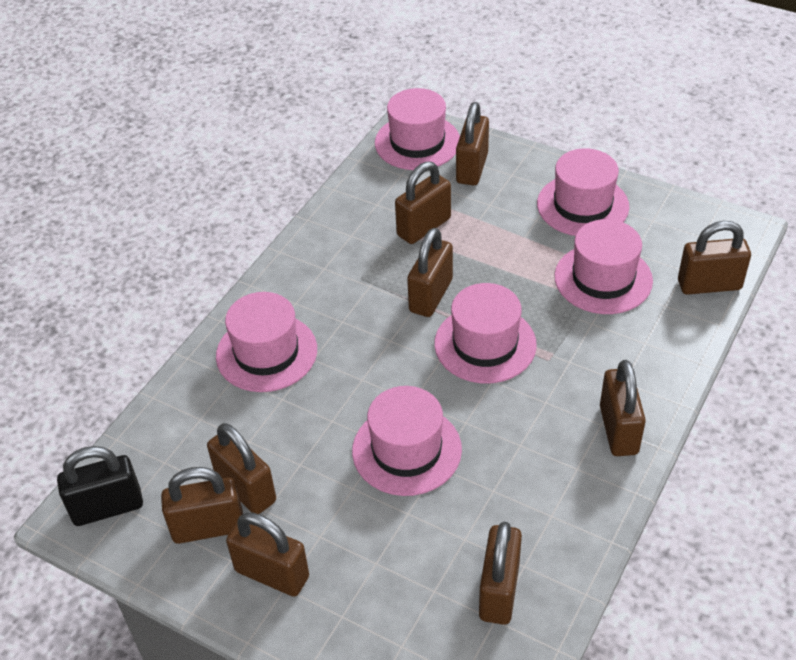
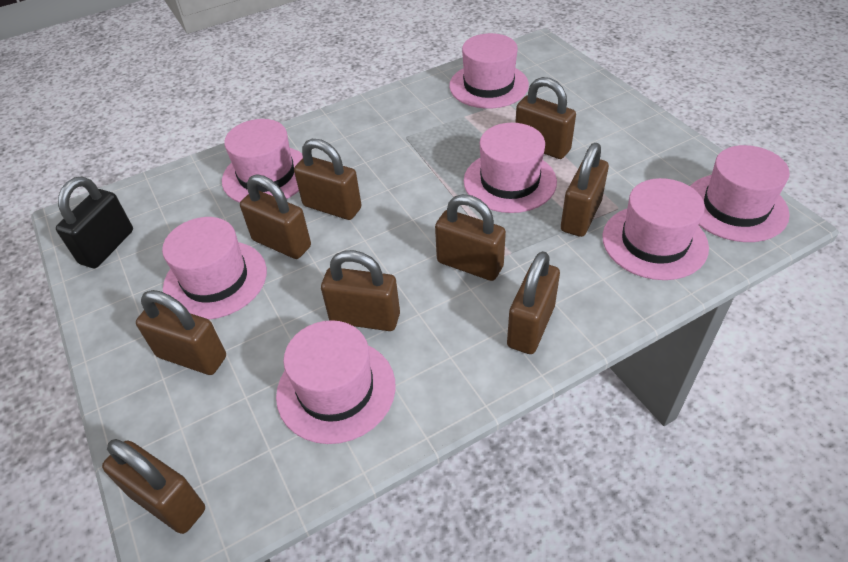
pink hat: 6 -> 7

